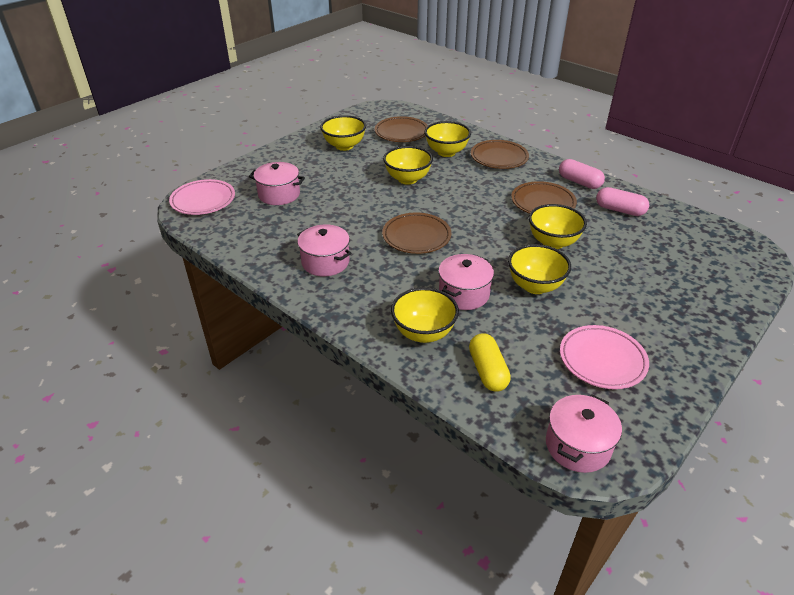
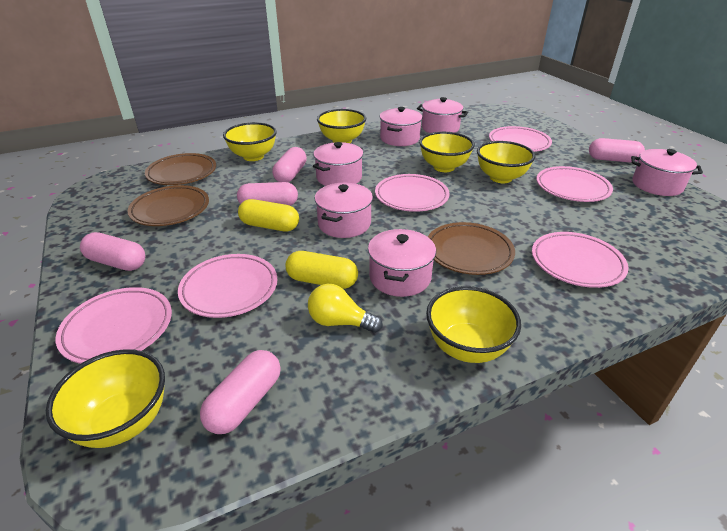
brown plate: 4 -> 3
pink capsule: 2 -> 5
pink plate: 2 -> 6
pink pot: 4 -> 6
yellow capsule: 1 -> 2
yellow light bulb: 0 -> 1

